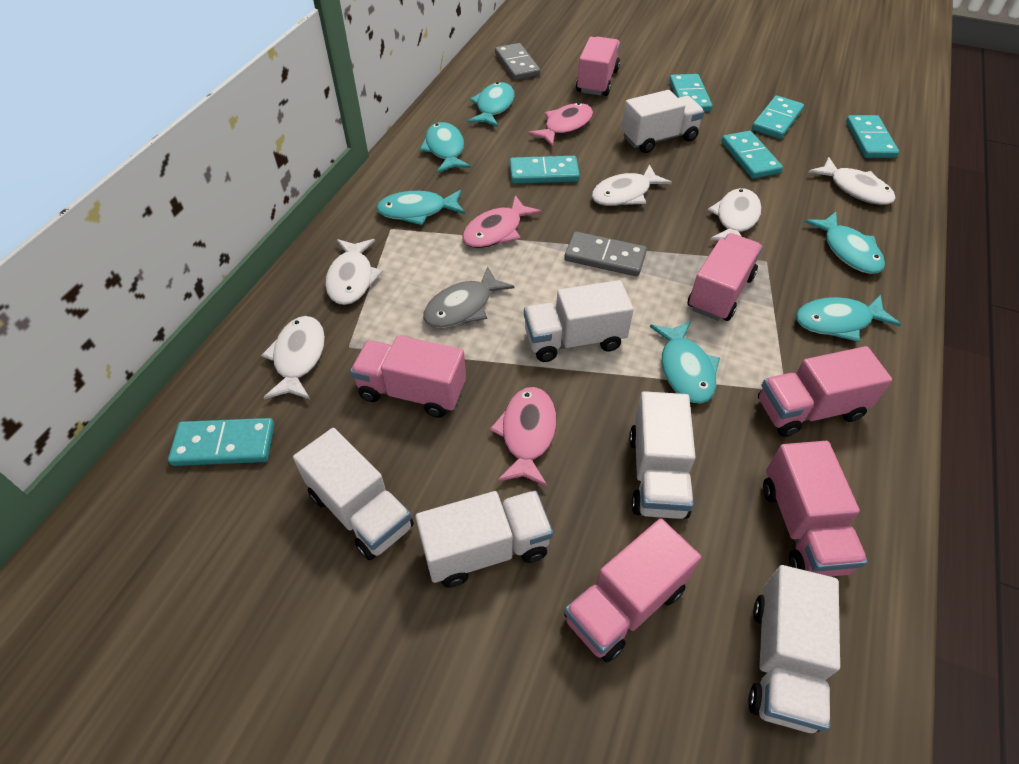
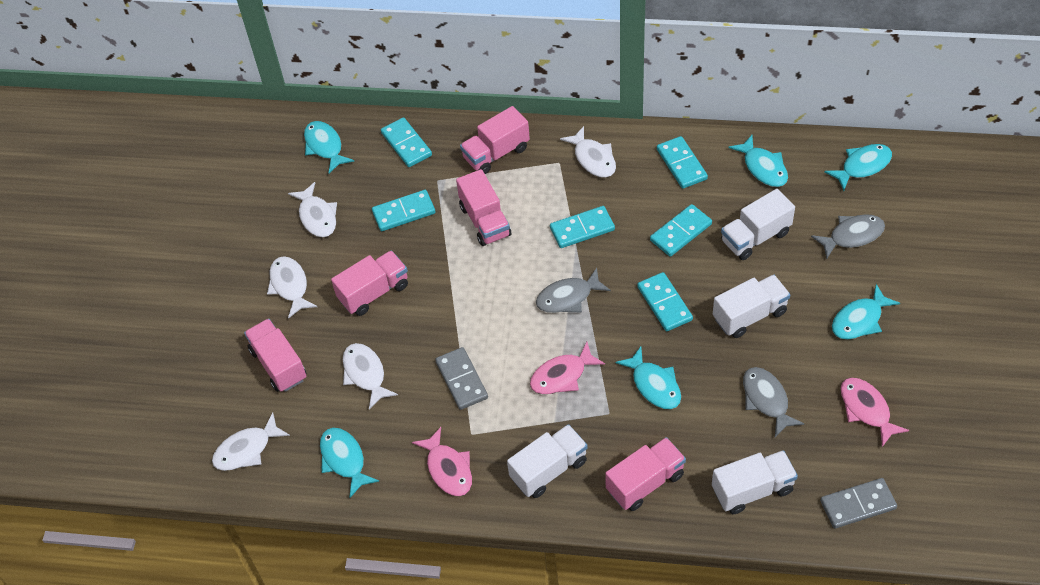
grey fish: 1 -> 3
pink truck: 6 -> 5
white truck: 6 -> 4

